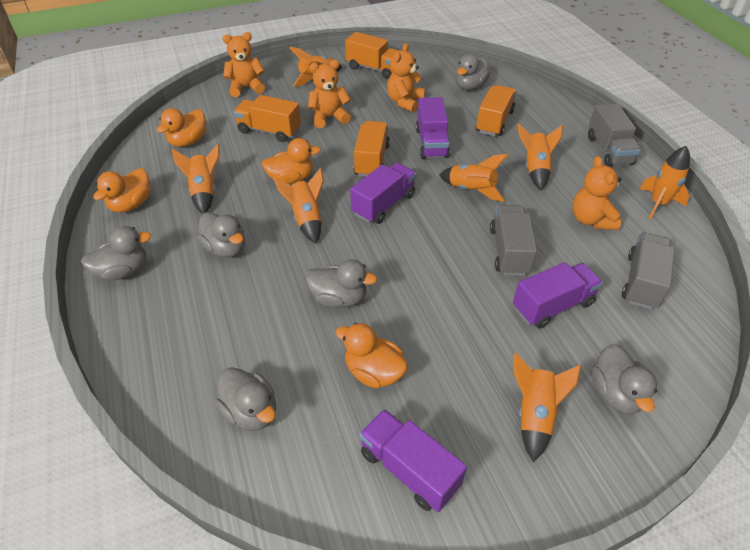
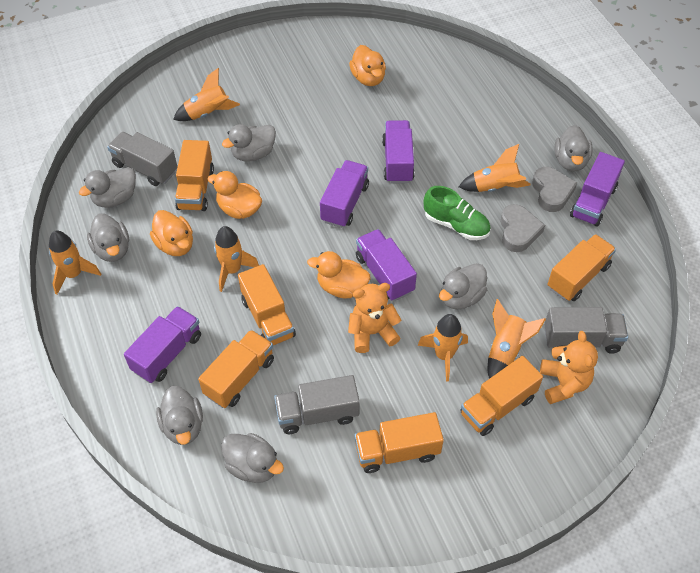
green shoe: 0 -> 1
grey duck: 6 -> 7
grey heart: 0 -> 2
orange rocket: 7 -> 6
orange teddy bear: 4 -> 2
orange truck: 4 -> 6
purple truck: 4 -> 5

